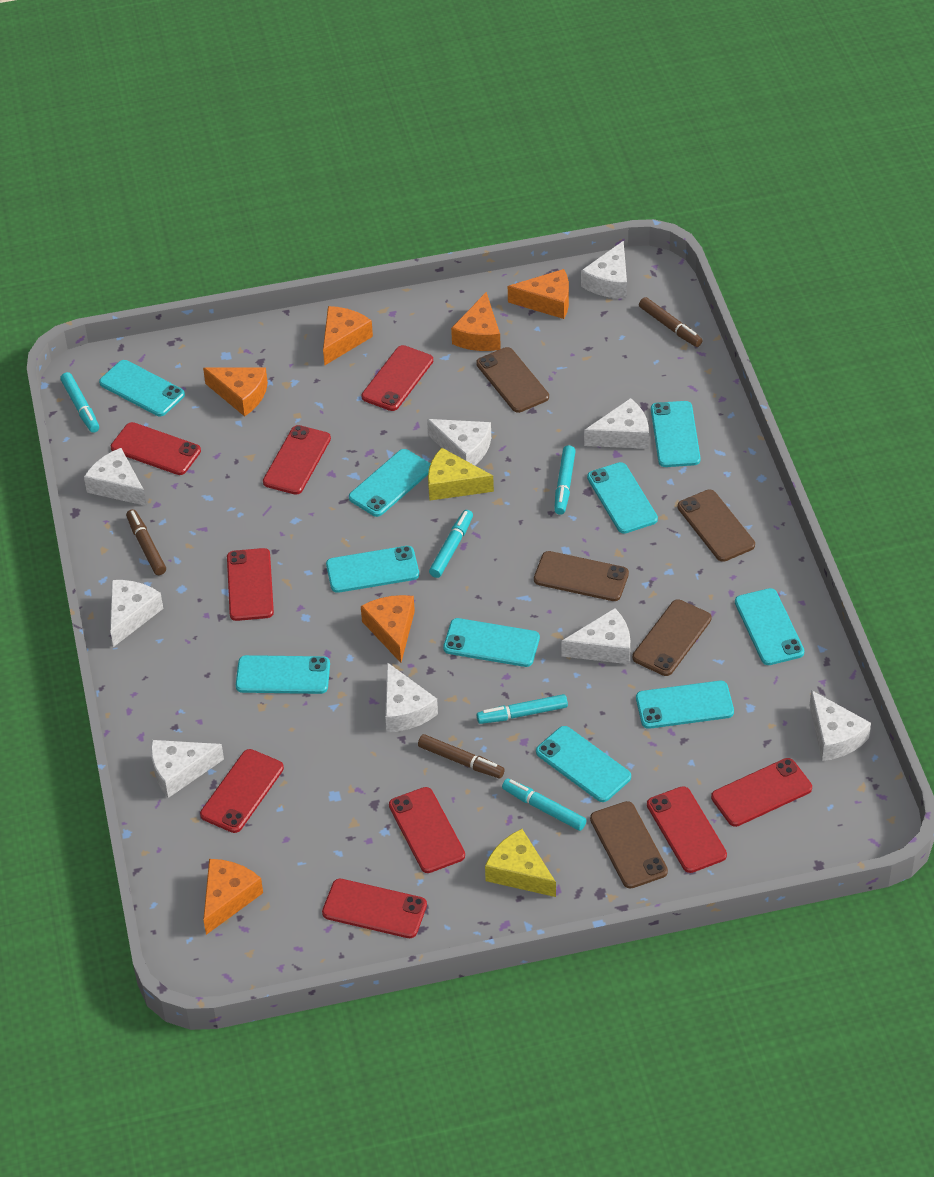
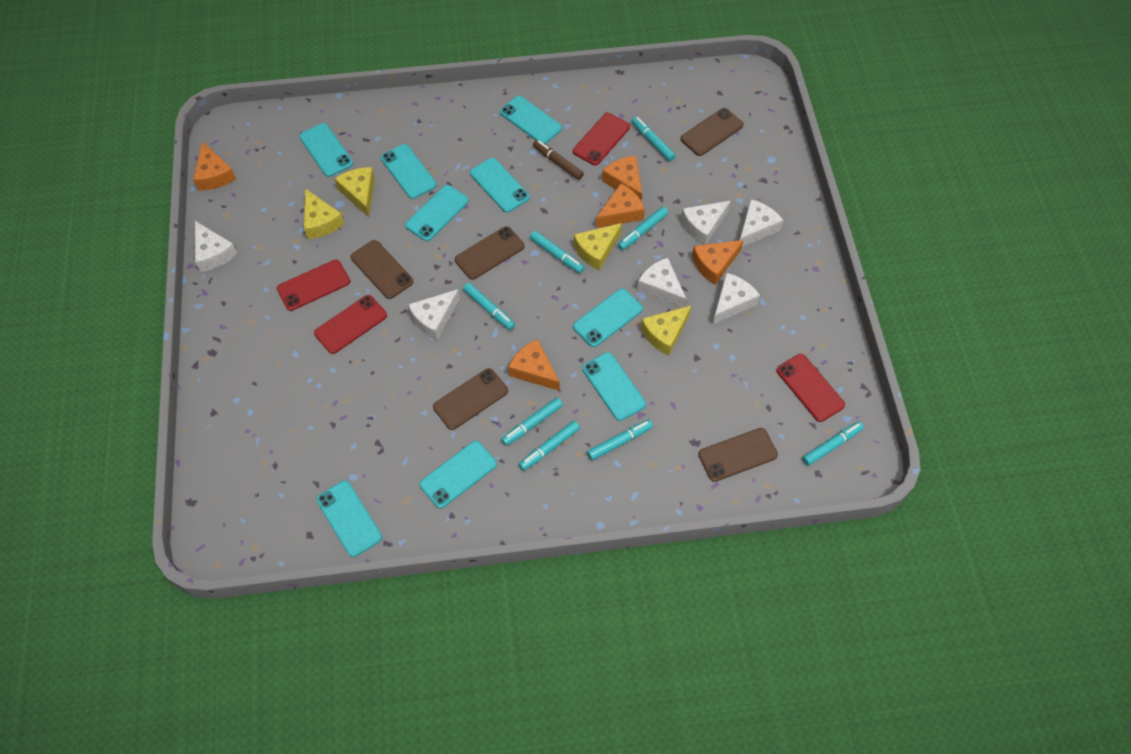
brown marker: 3 -> 1
orange cheese: 6 -> 5
red phone: 9 -> 4
turquoise marker: 5 -> 8
turquoise phone: 10 -> 9
white cheese: 9 -> 6
yellow cheese: 2 -> 4

